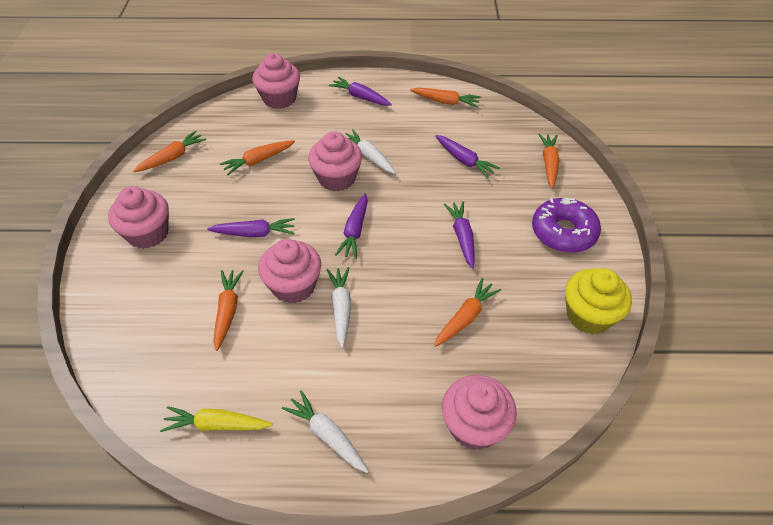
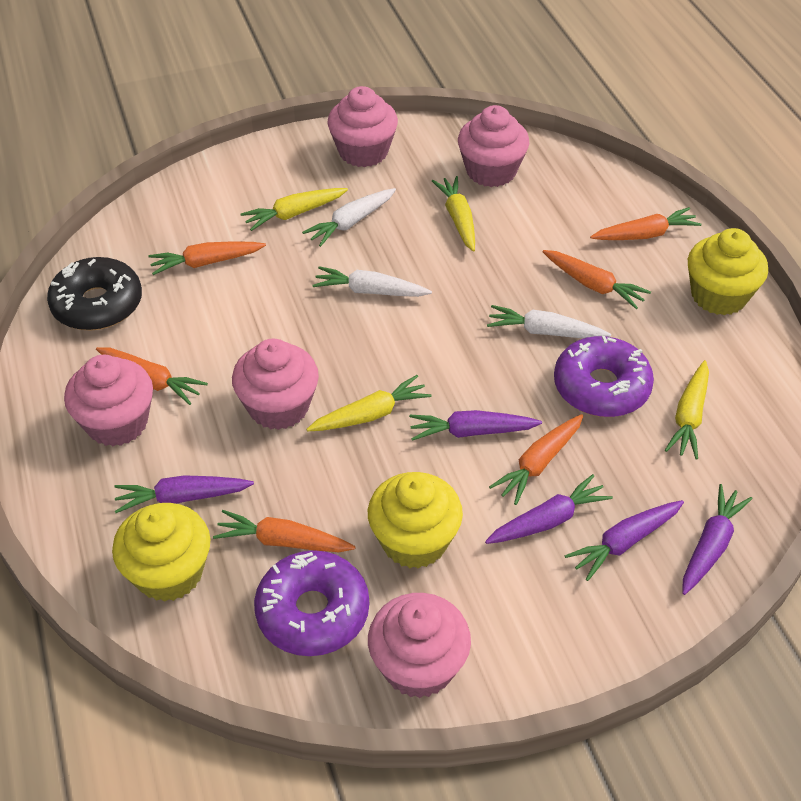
black donut: 0 -> 1
purple donut: 1 -> 2
yellow carrot: 1 -> 4
yellow cupcake: 1 -> 3

